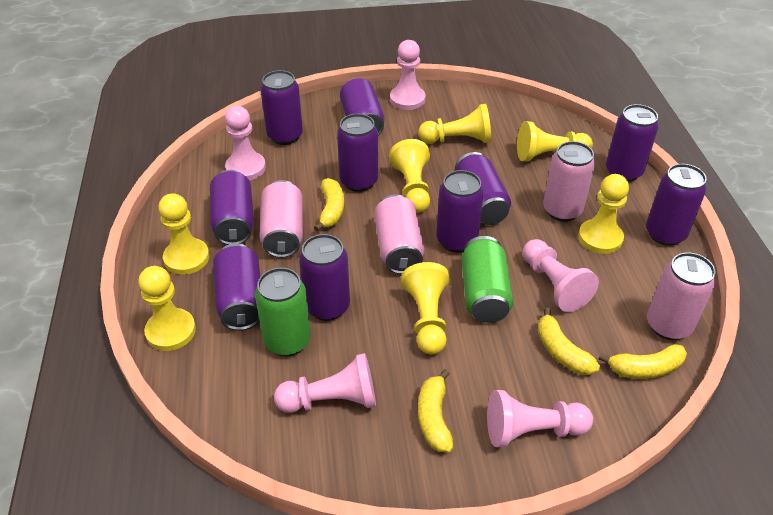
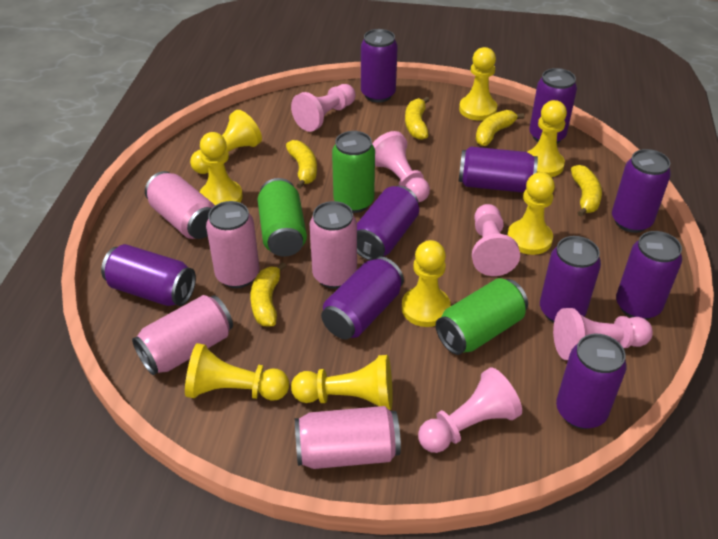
green can: 2 -> 3
pink can: 4 -> 5
yellow banana: 4 -> 5
yellow pawn: 7 -> 8

